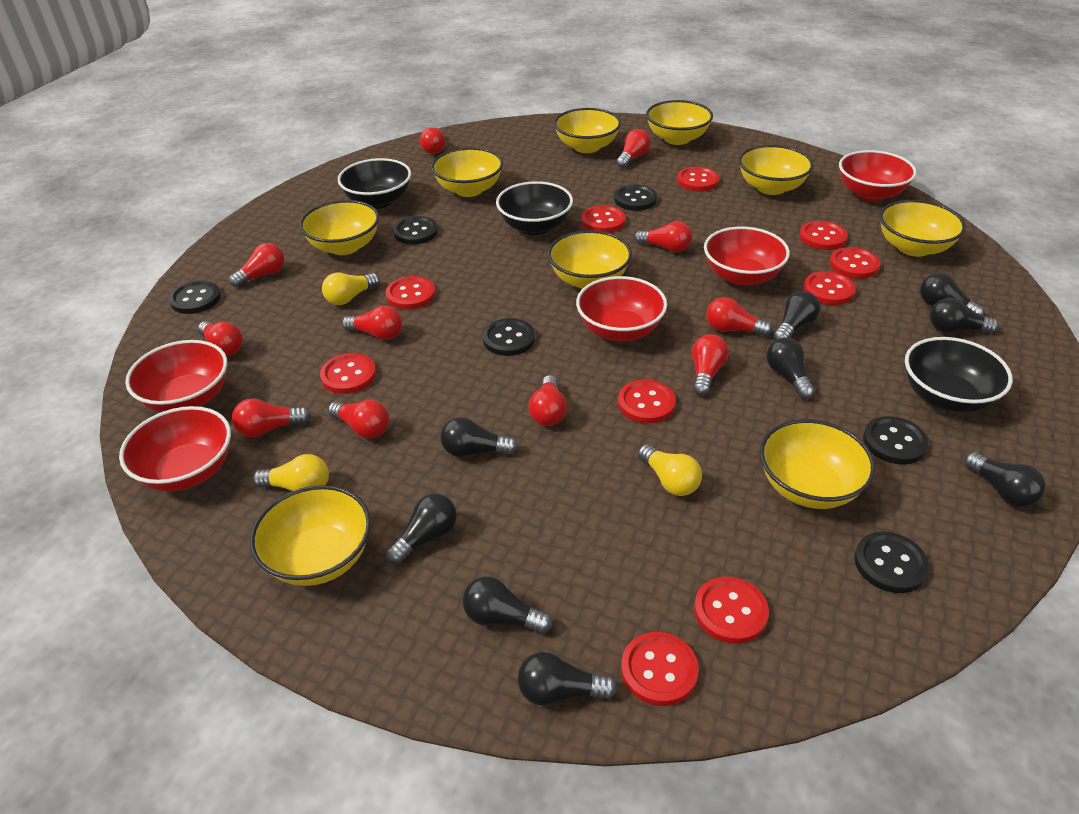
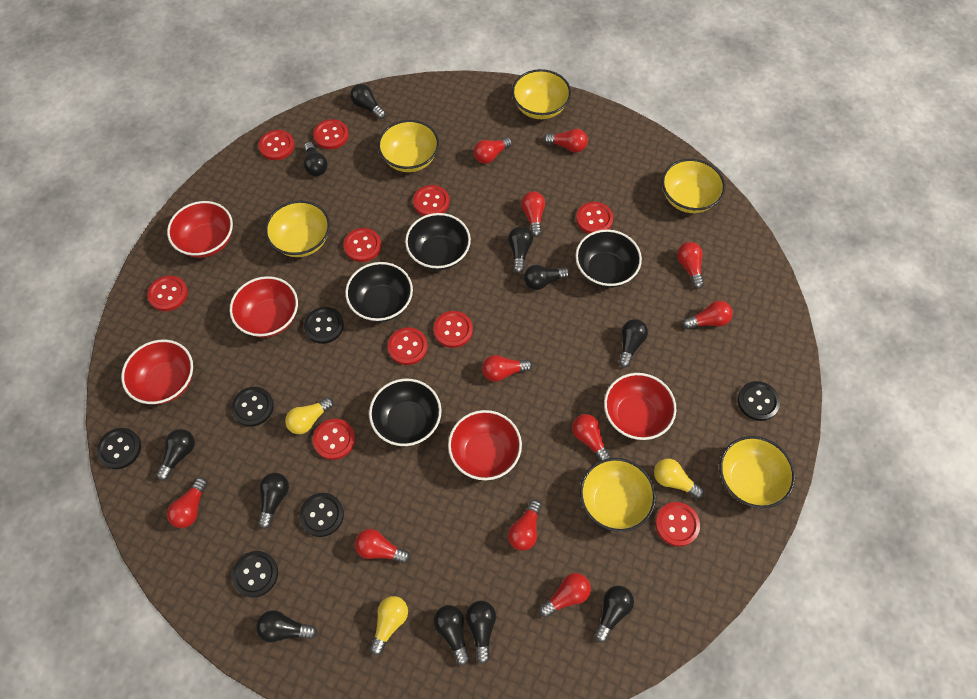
black bowl: 3 -> 4
black light bulb: 9 -> 11
yellow bowl: 9 -> 6

